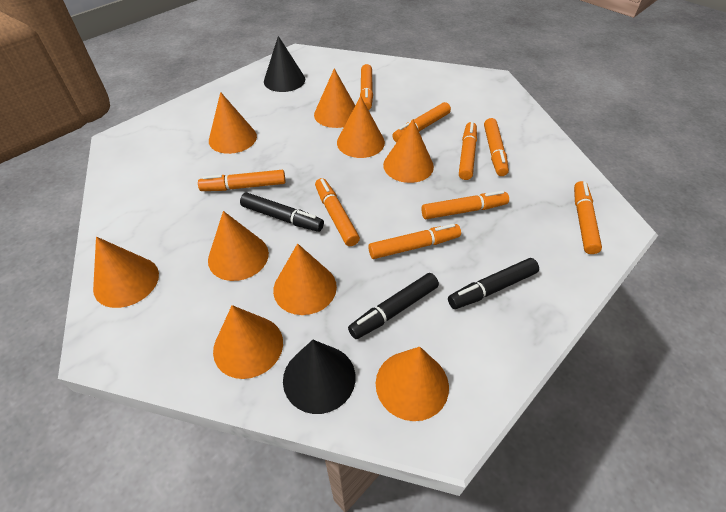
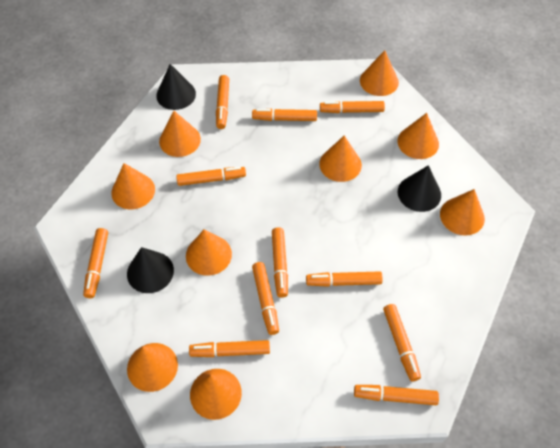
black cone: 2 -> 3
black marker: 3 -> 0
orange marker: 9 -> 11

